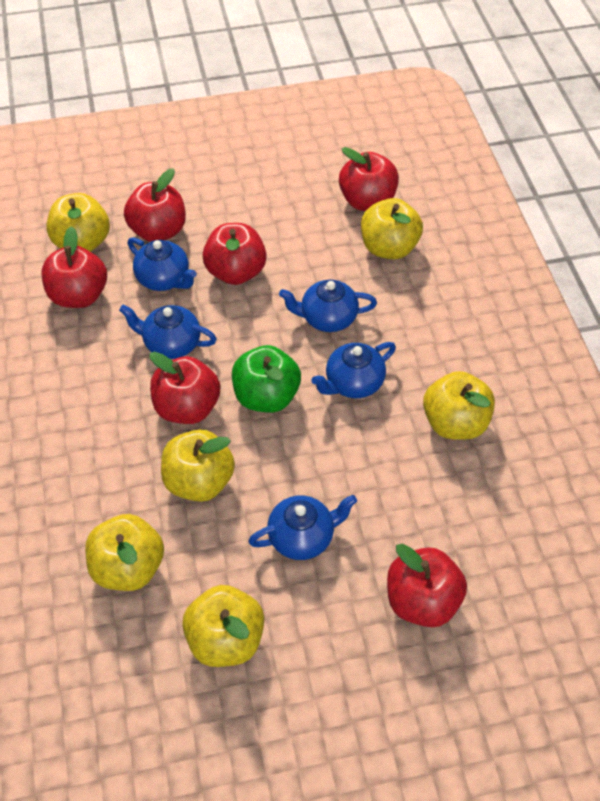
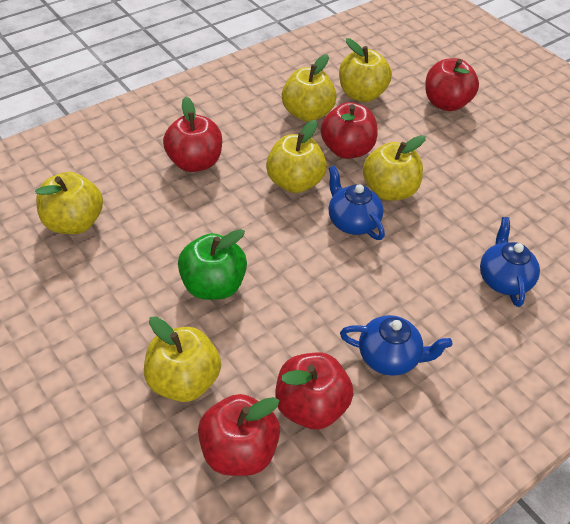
blue teapot: 5 -> 3
red apple: 6 -> 5

